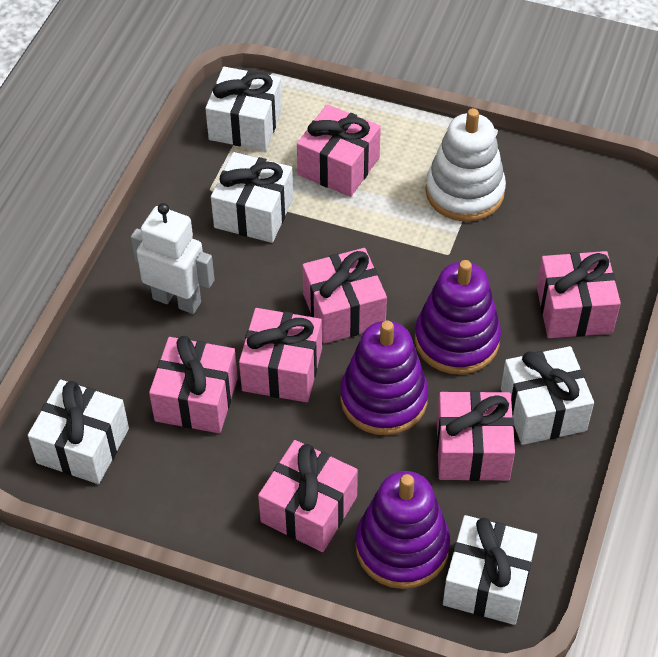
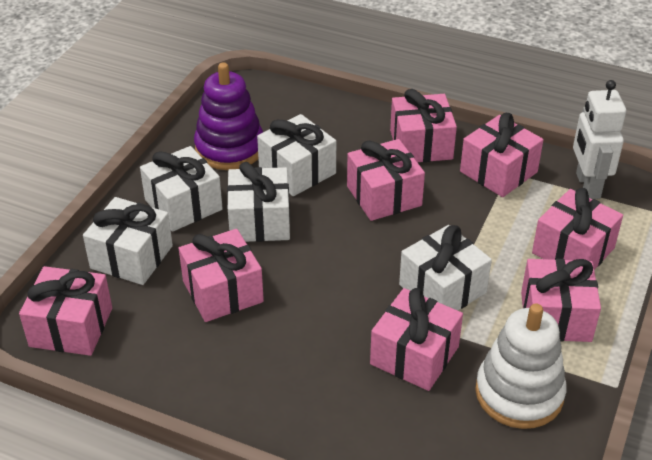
pink gift: 7 -> 8
purple stacking toy: 3 -> 1

